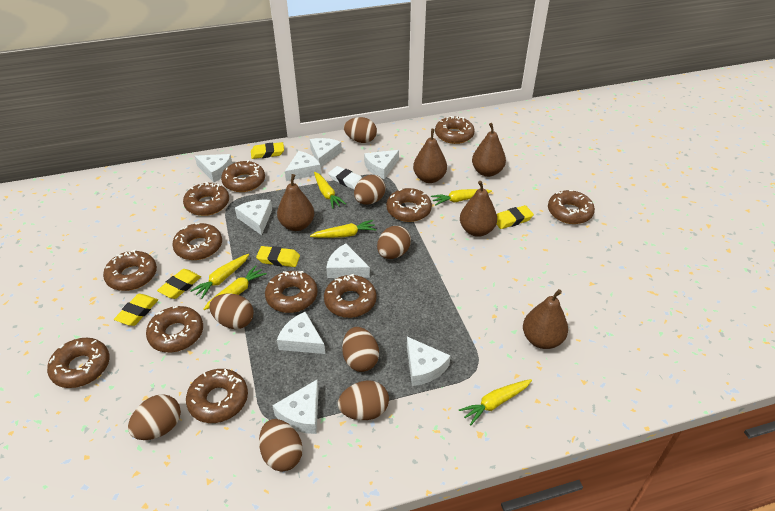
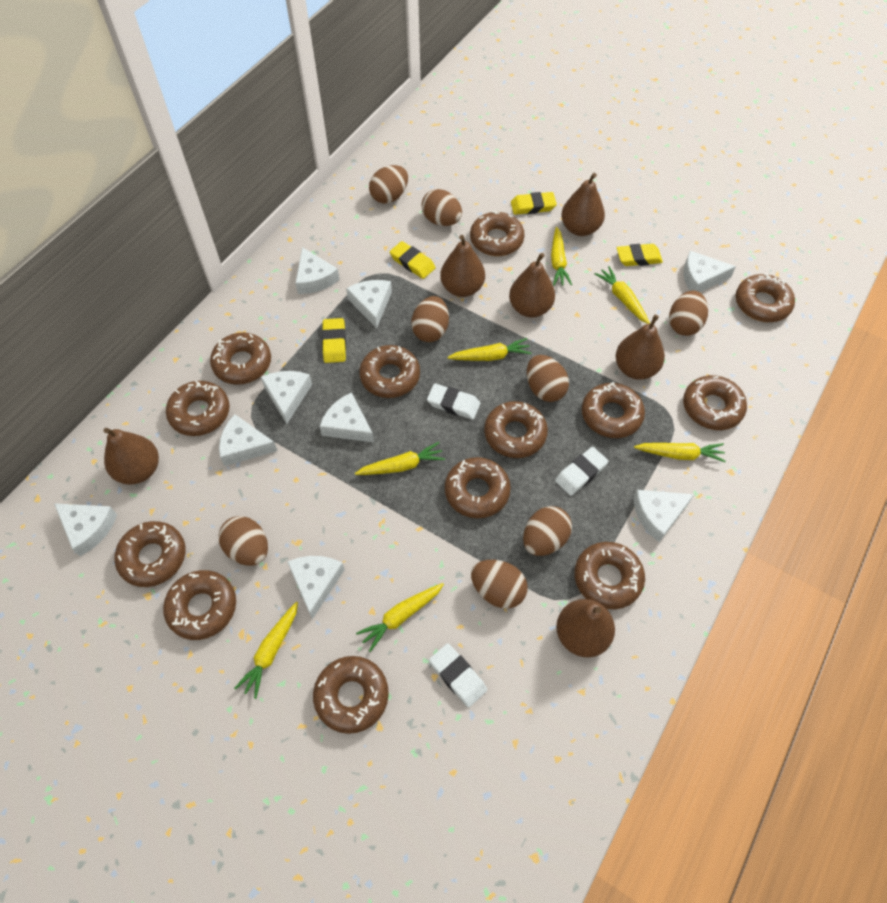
brown donut: 12 -> 13
brown pear: 5 -> 6
white eraser: 1 -> 3
yellow carrot: 6 -> 7
yellow eraser: 5 -> 4

